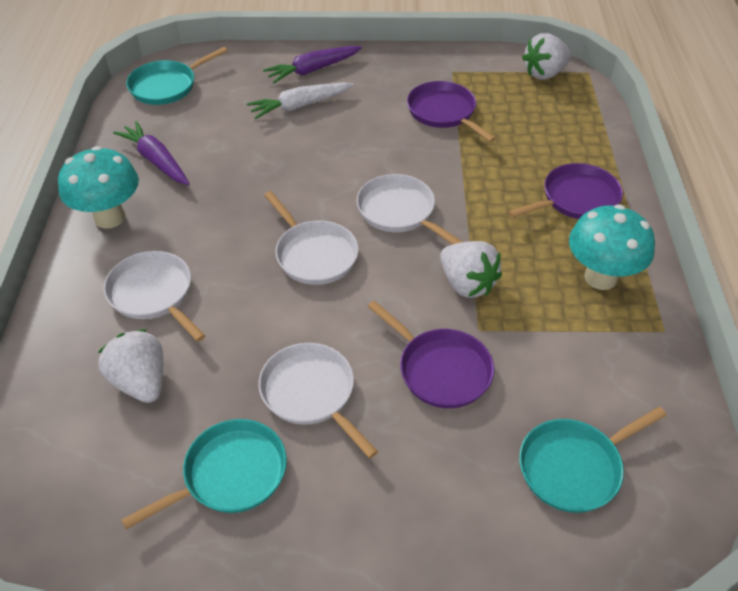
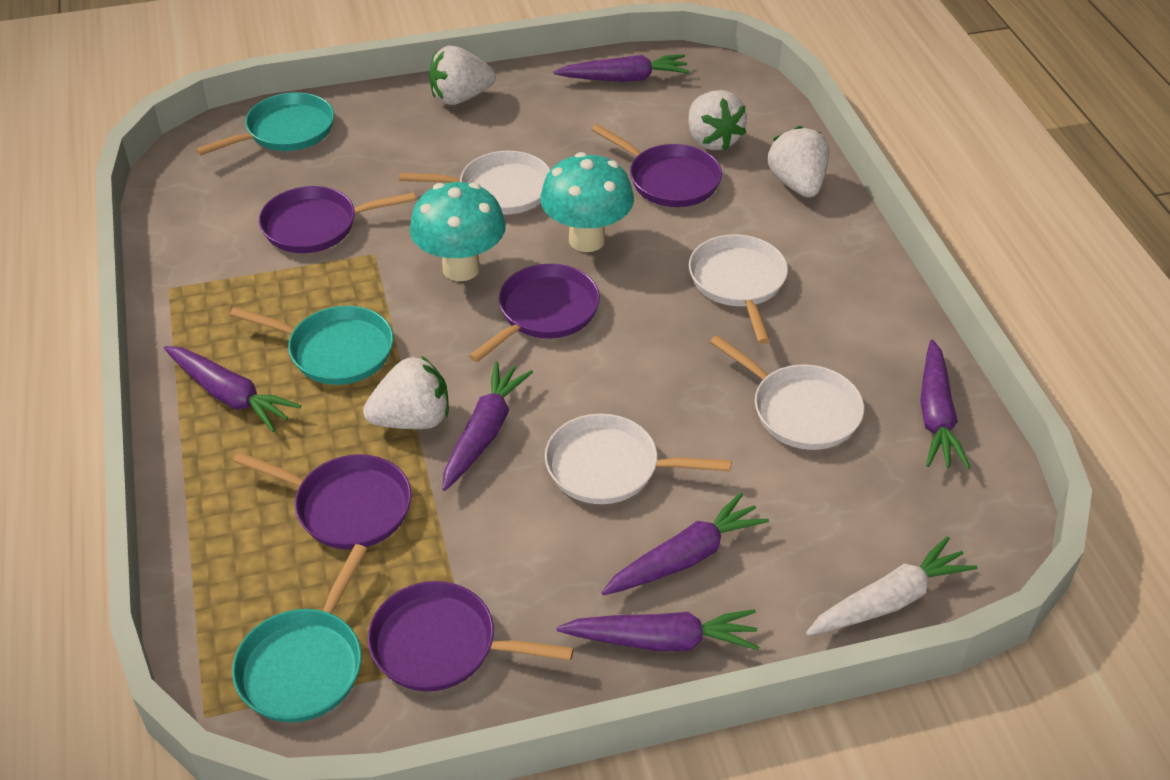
purple carrot: 2 -> 6
purple pan: 3 -> 5
white strawberry: 3 -> 4

